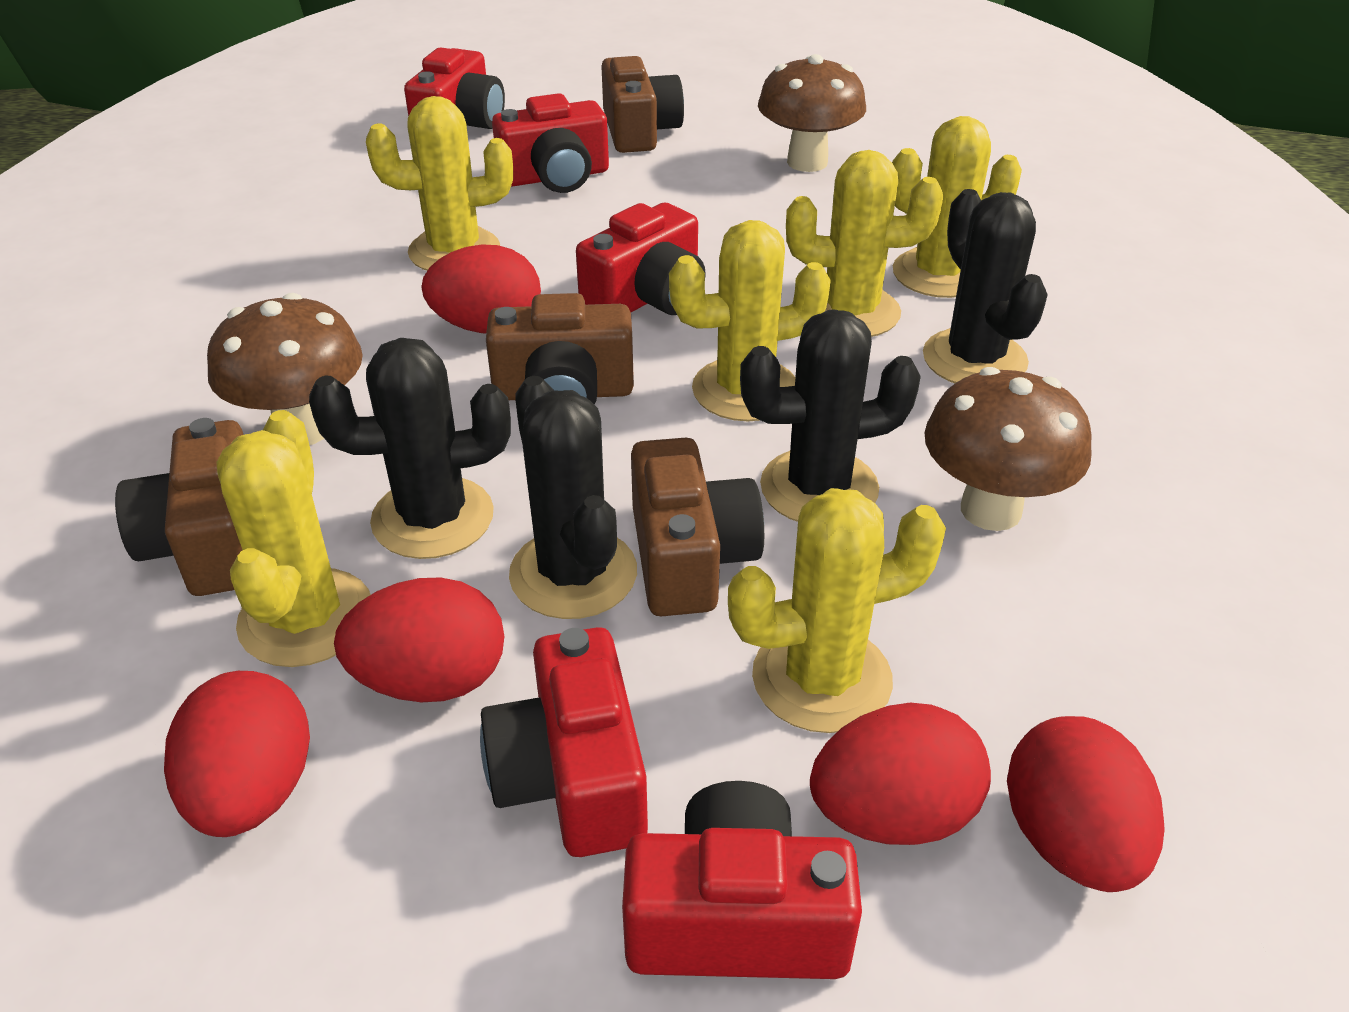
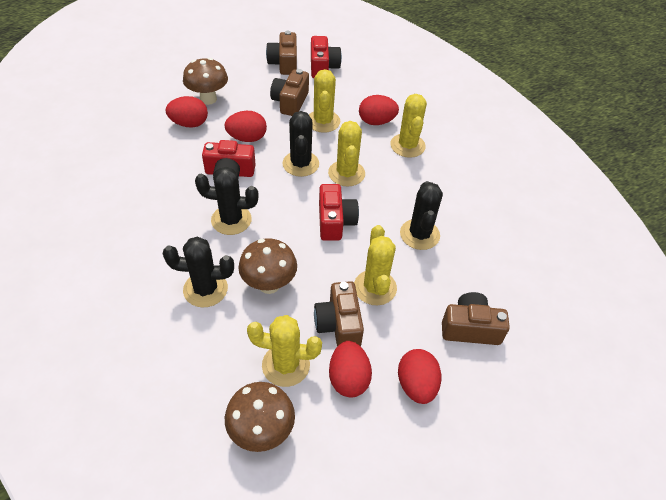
red camera: 5 -> 3
yellow cactus: 6 -> 5

